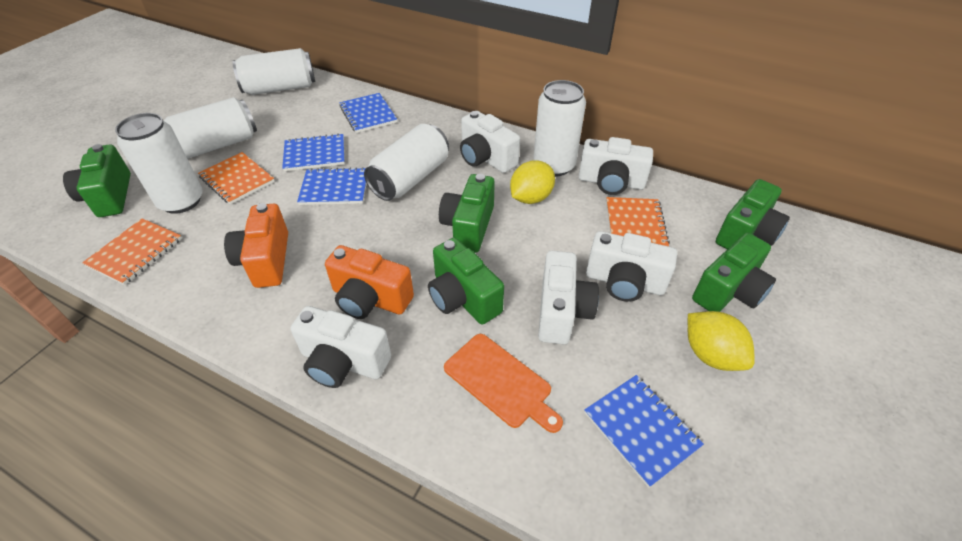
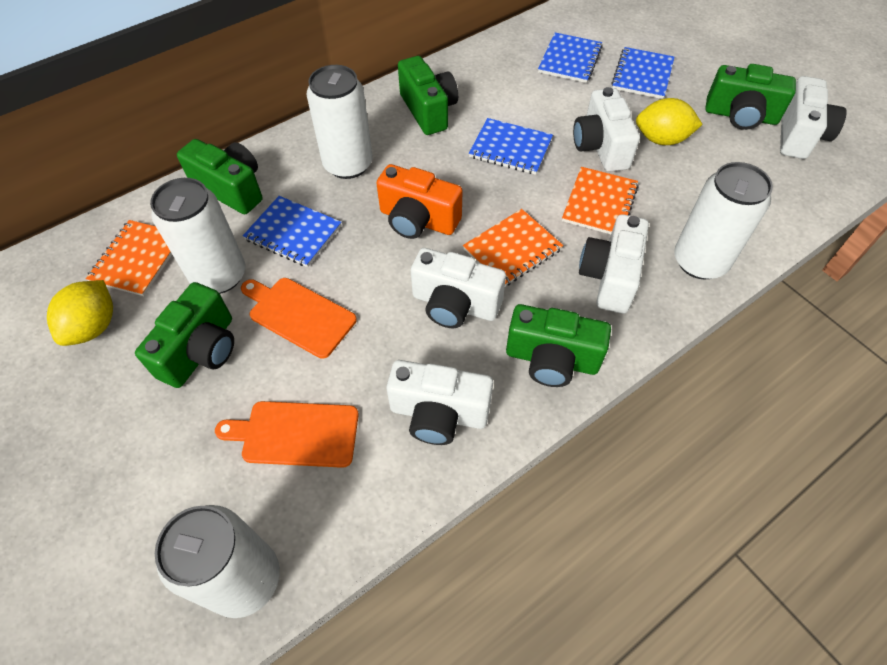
orange camera: 2 -> 1
orange cutting board: 1 -> 2
white can: 5 -> 4

